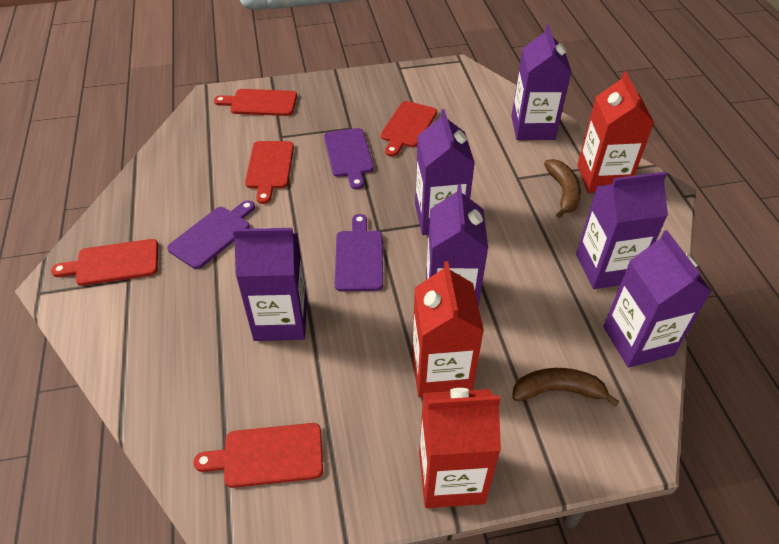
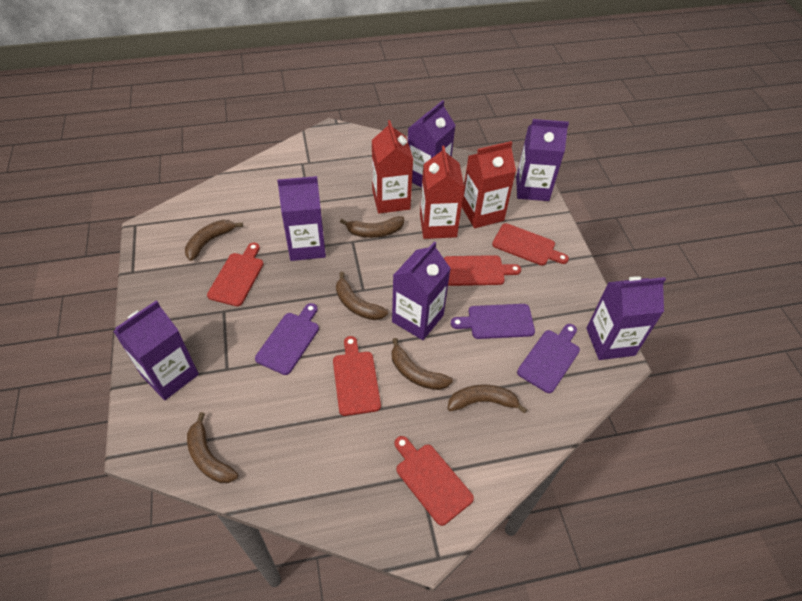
brown banana: 2 -> 6

